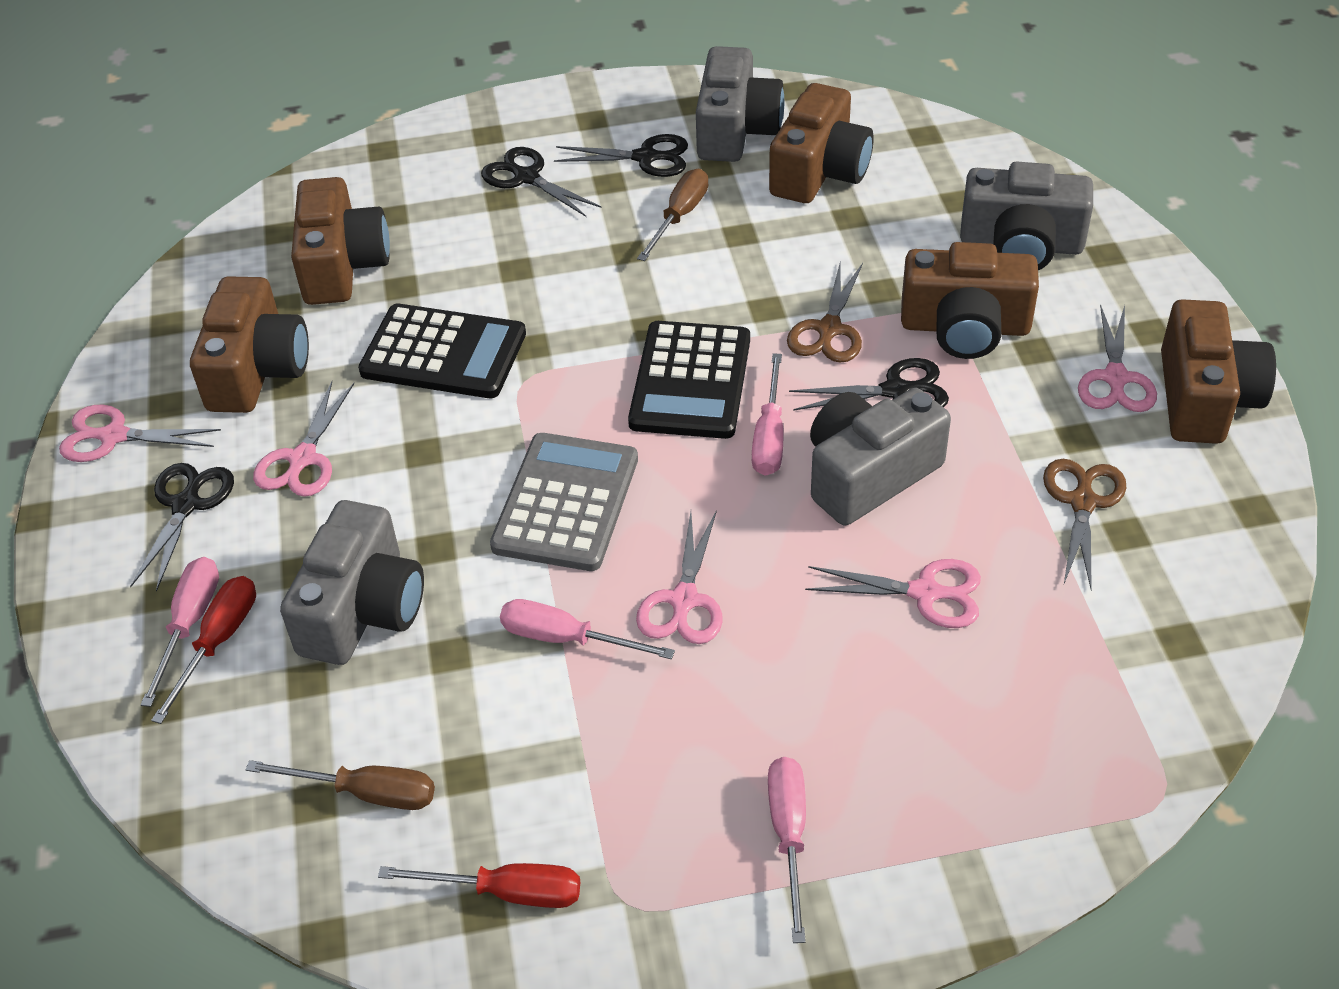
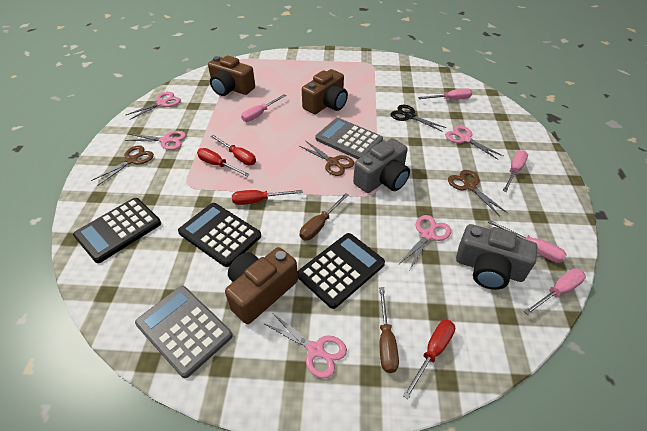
black calculator: 2 -> 3
black scissors: 4 -> 1
brown camera: 5 -> 3
brown scissors: 2 -> 3
grey calculator: 1 -> 2
grey camera: 4 -> 2
pink screwdriver: 4 -> 5
red screwdriver: 2 -> 4

